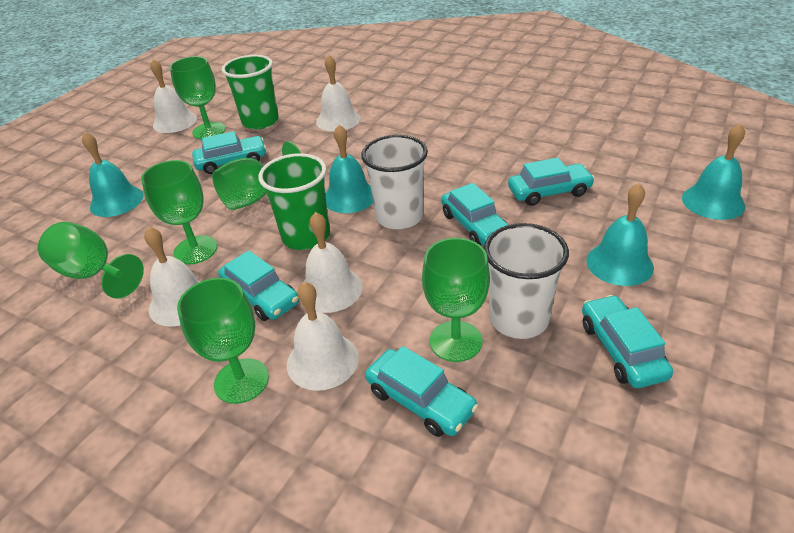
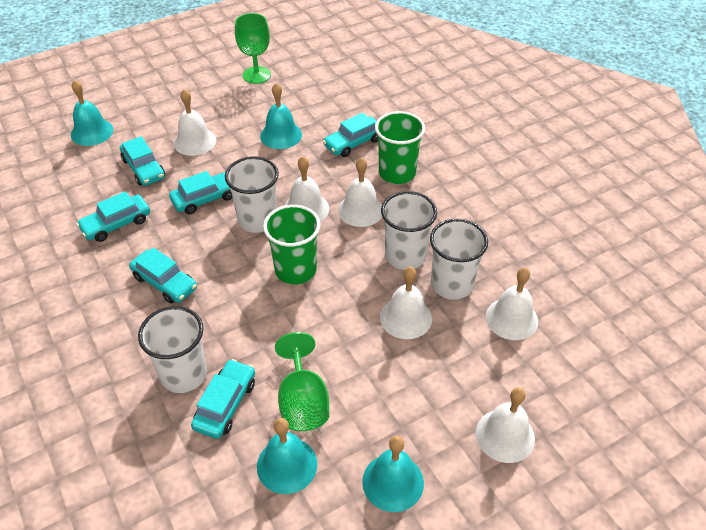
green goblet: 6 -> 2
white bell: 5 -> 6
white cup: 2 -> 4

